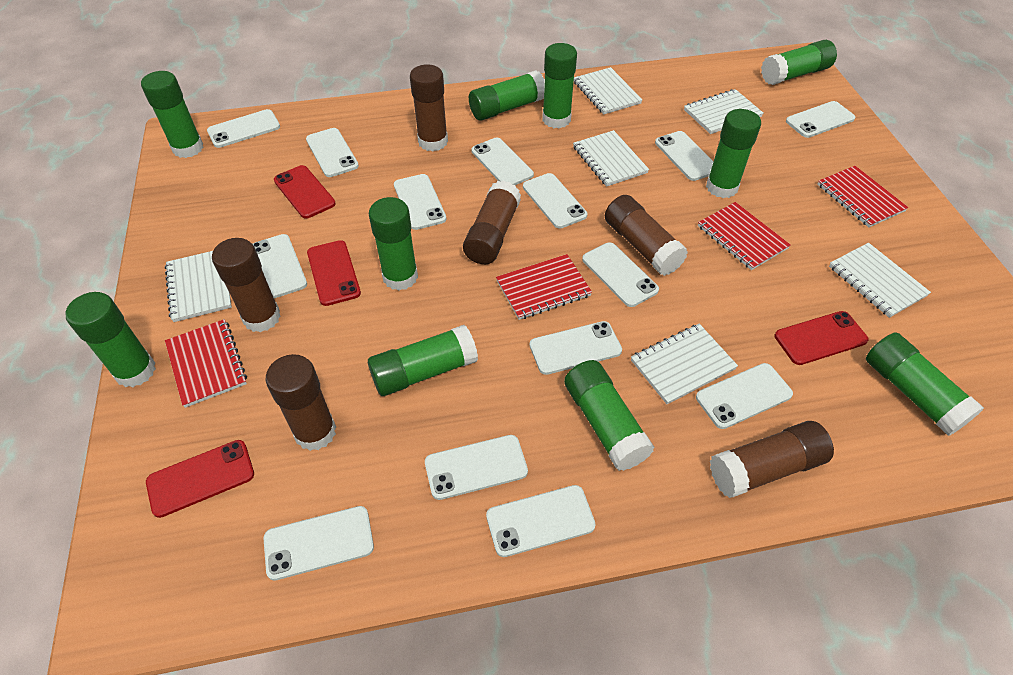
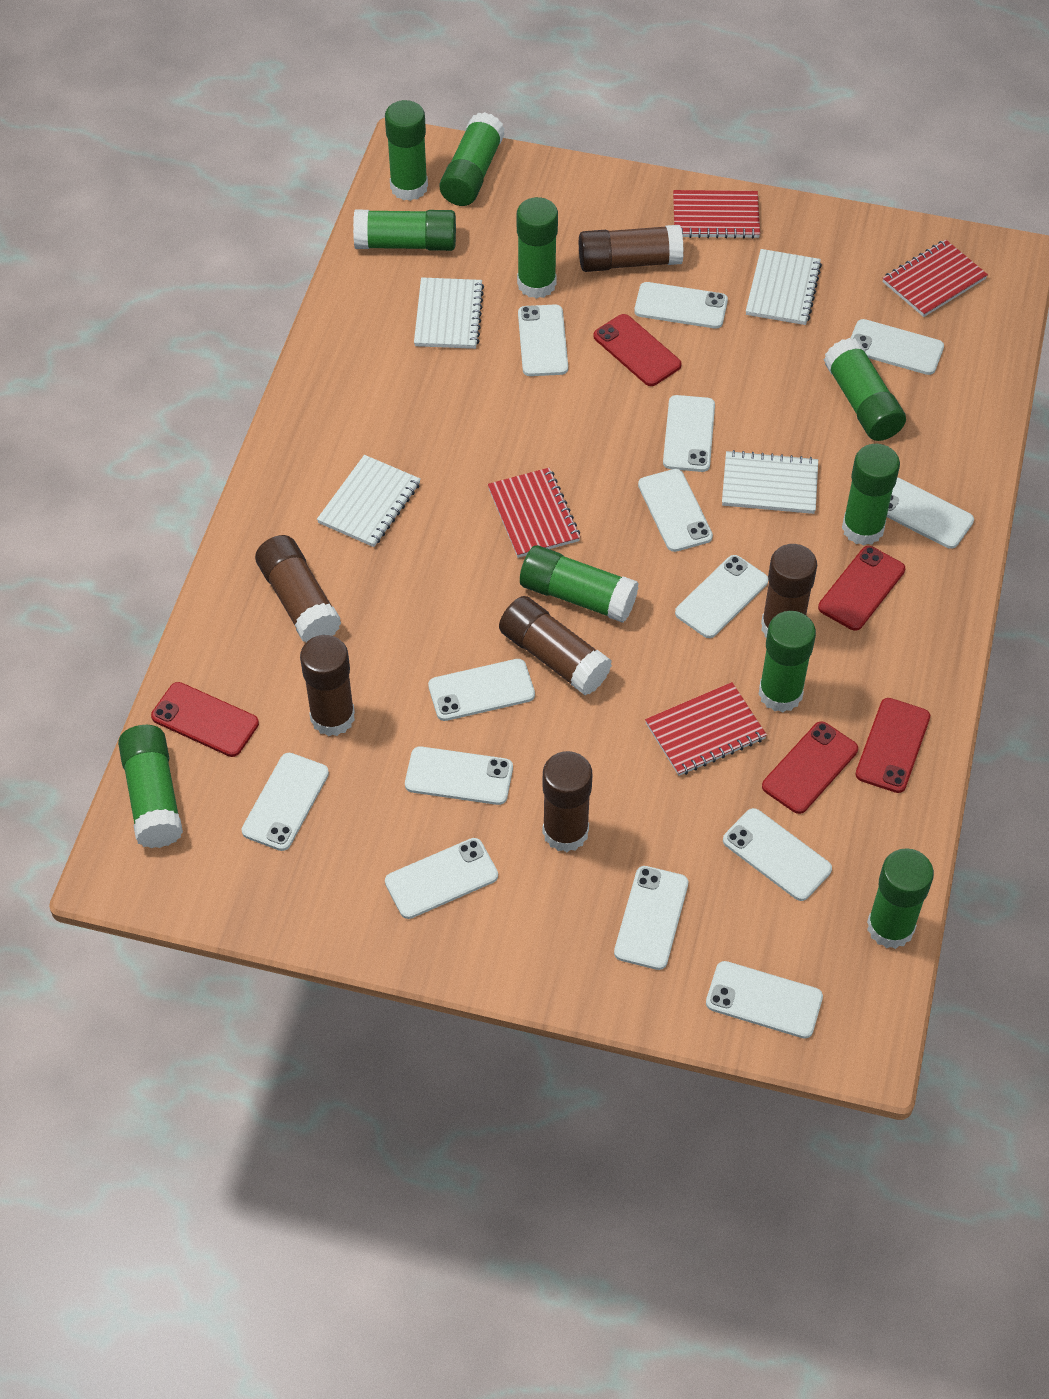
red phone: 4 -> 5
white notebook: 6 -> 4

